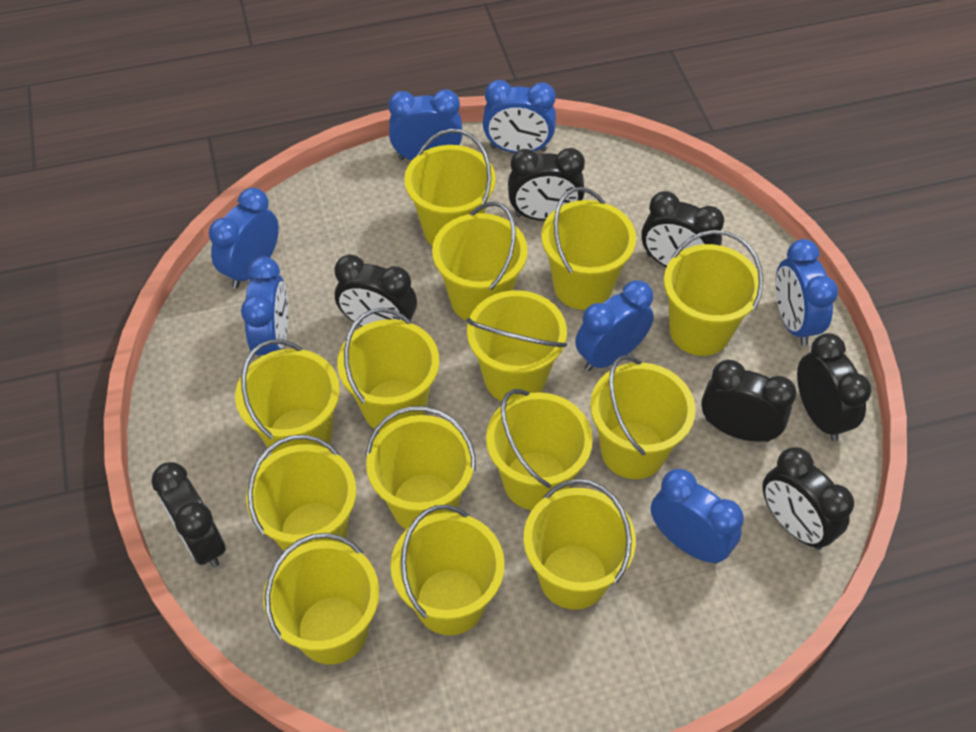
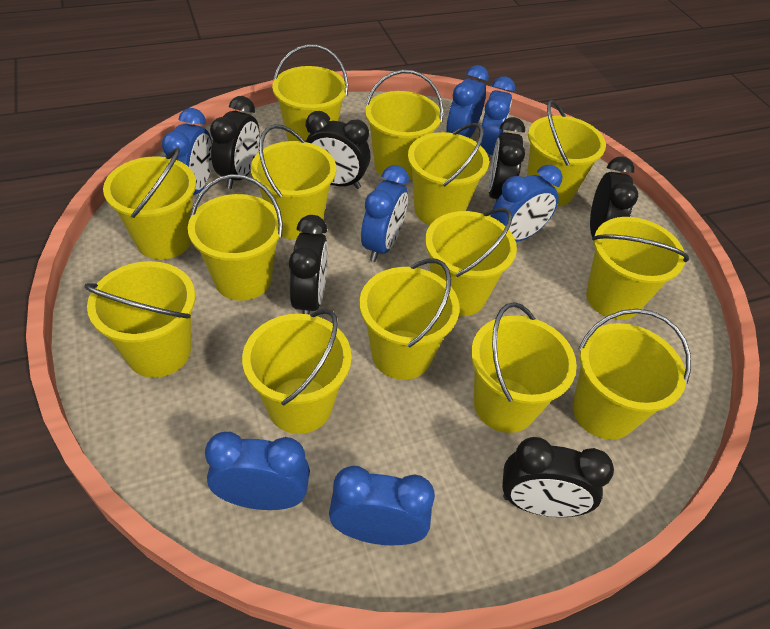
black clock: 7 -> 6

